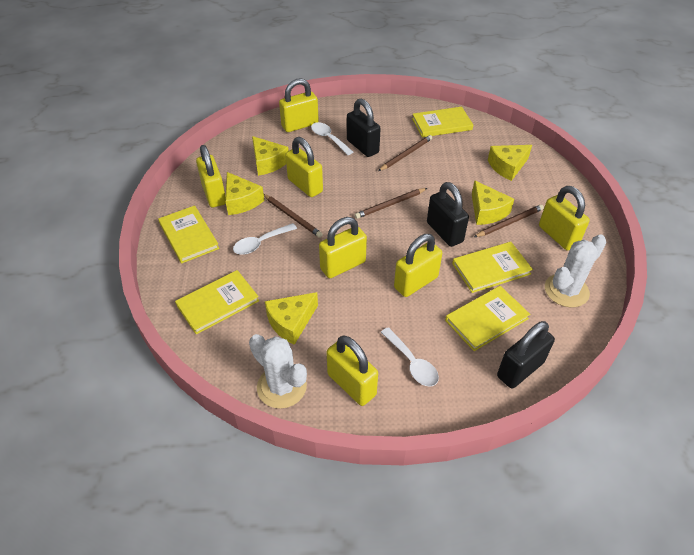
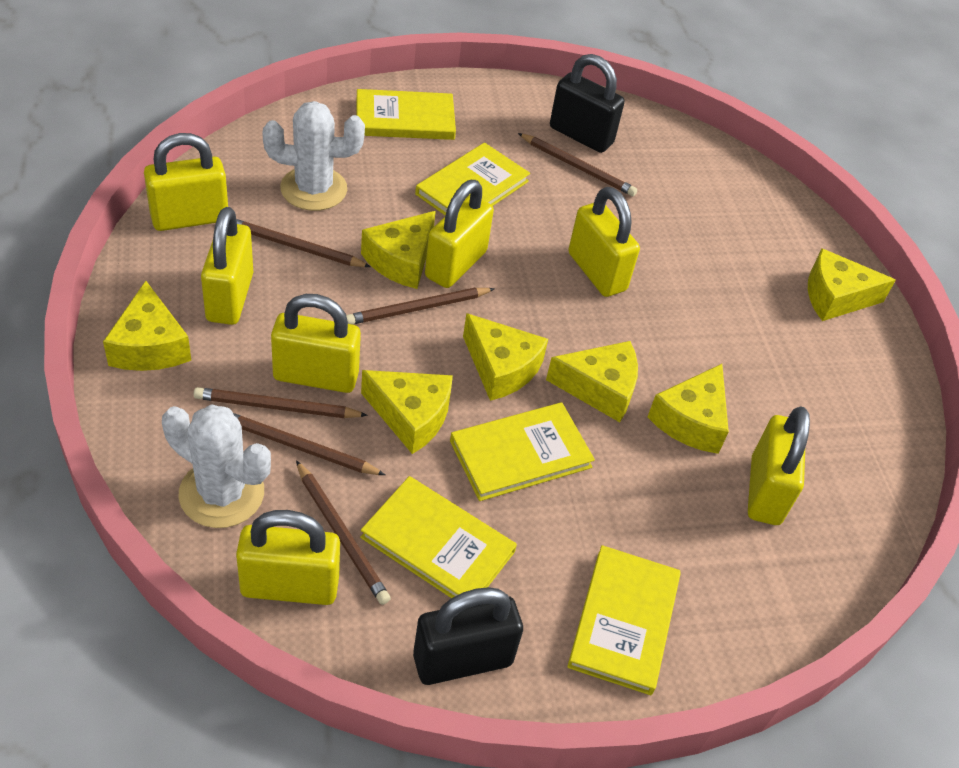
black padlock: 3 -> 2
brown pencil: 4 -> 6
white spoon: 3 -> 0
yellow cheese: 5 -> 7

